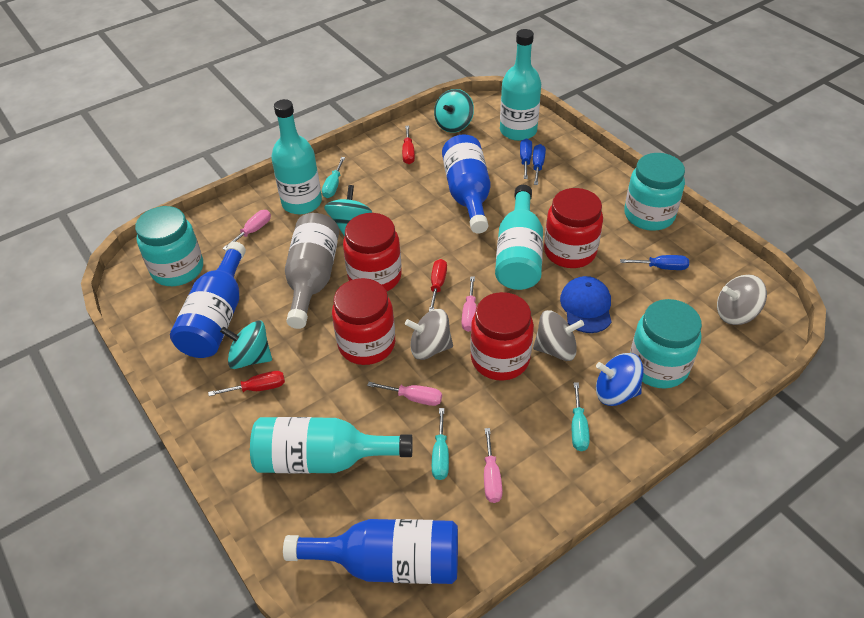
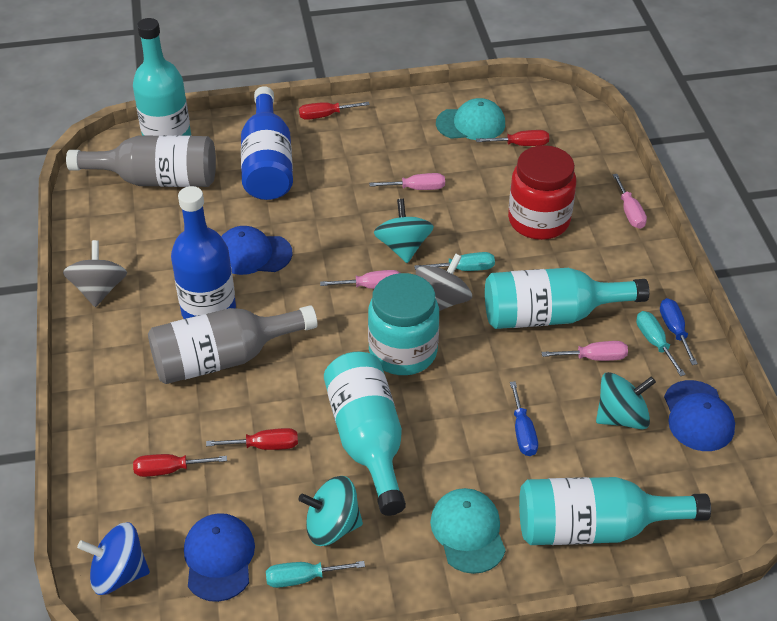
blue bottle: 3 -> 2
blue cap: 1 -> 3
blue screwdriver: 3 -> 2
grey bottle: 1 -> 2
grey spinning top: 3 -> 2
red jar: 4 -> 1
red screwdriver: 3 -> 4
turquoise cap: 0 -> 2
turquoise jar: 3 -> 1

